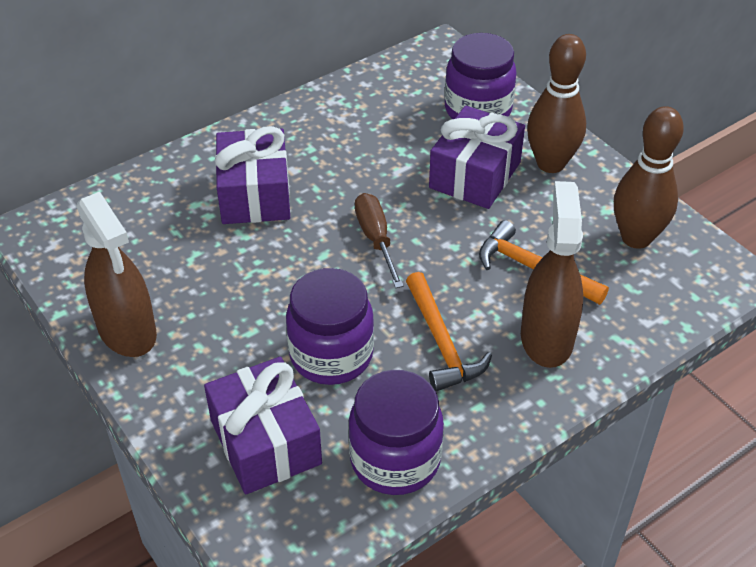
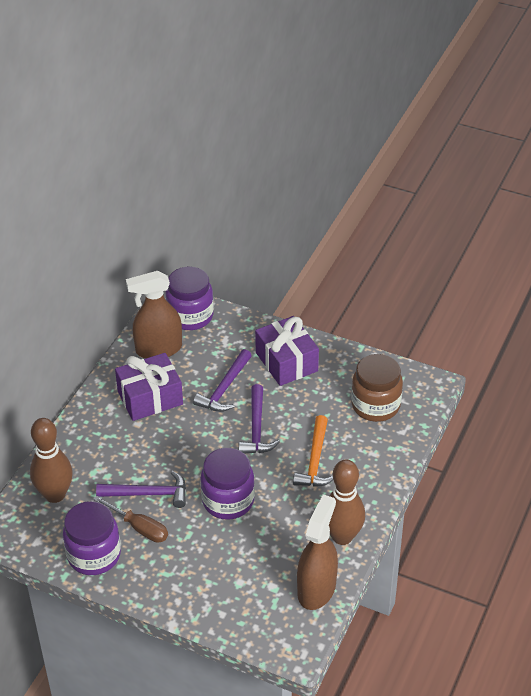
brown jar: 0 -> 1
orange hammer: 2 -> 1
purple gift: 3 -> 2
purple hammer: 0 -> 3

